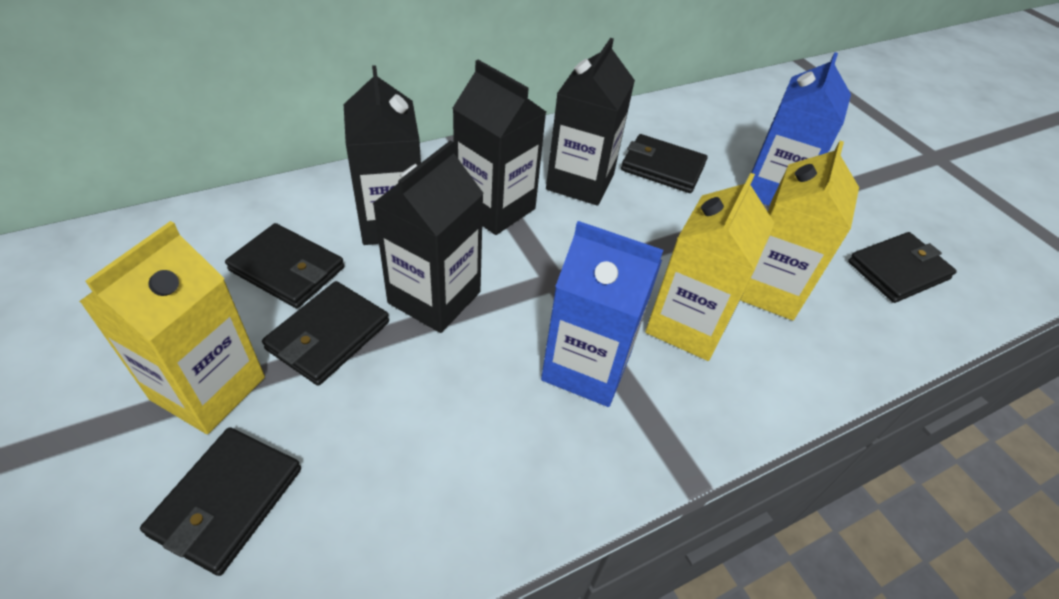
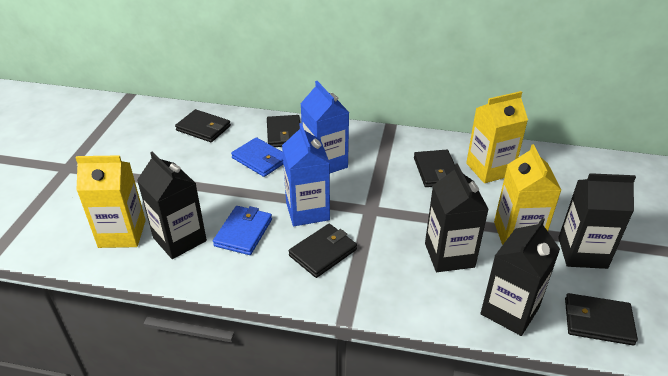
blue wallet: 0 -> 2

